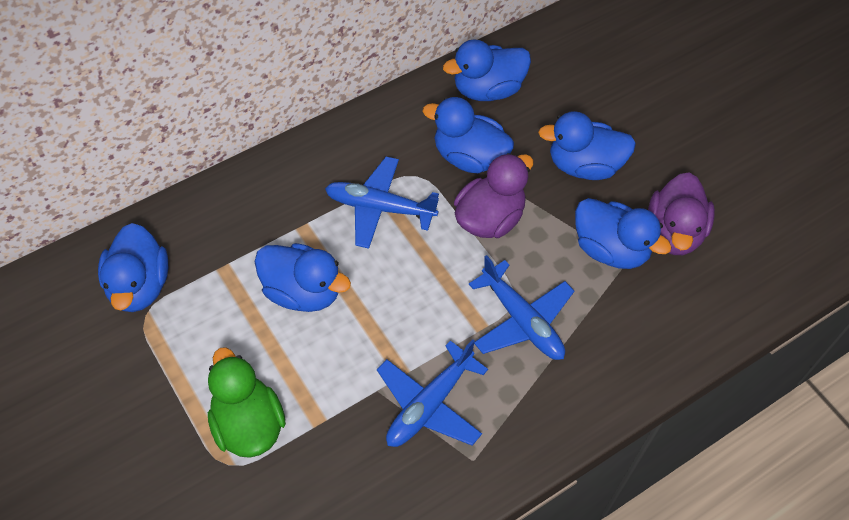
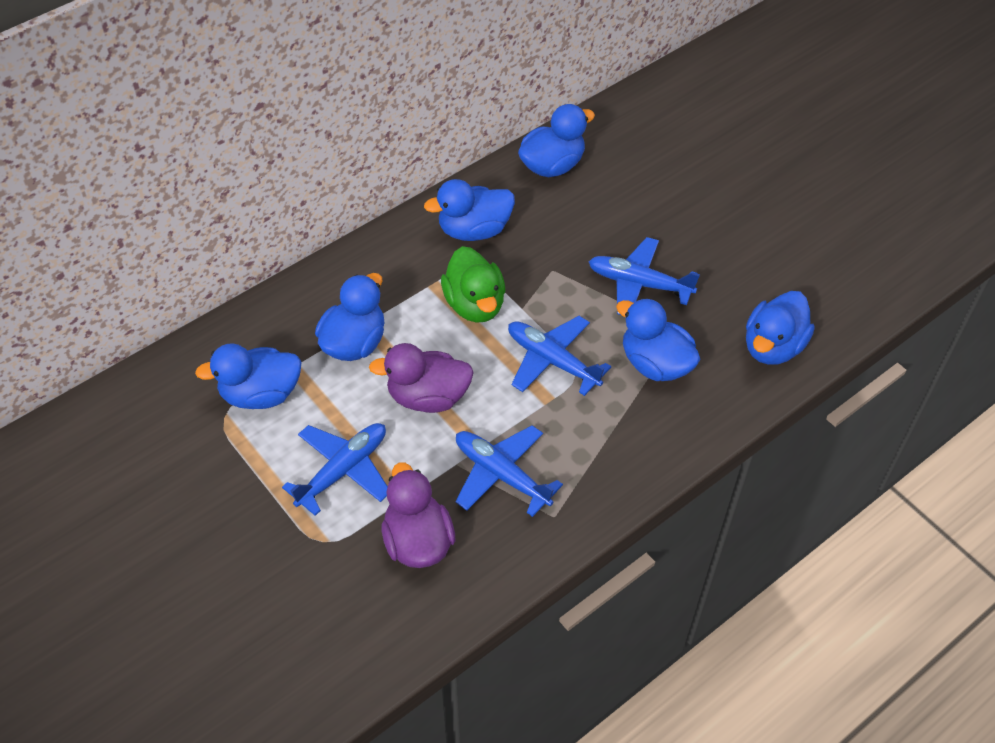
blue plane: 3 -> 4

